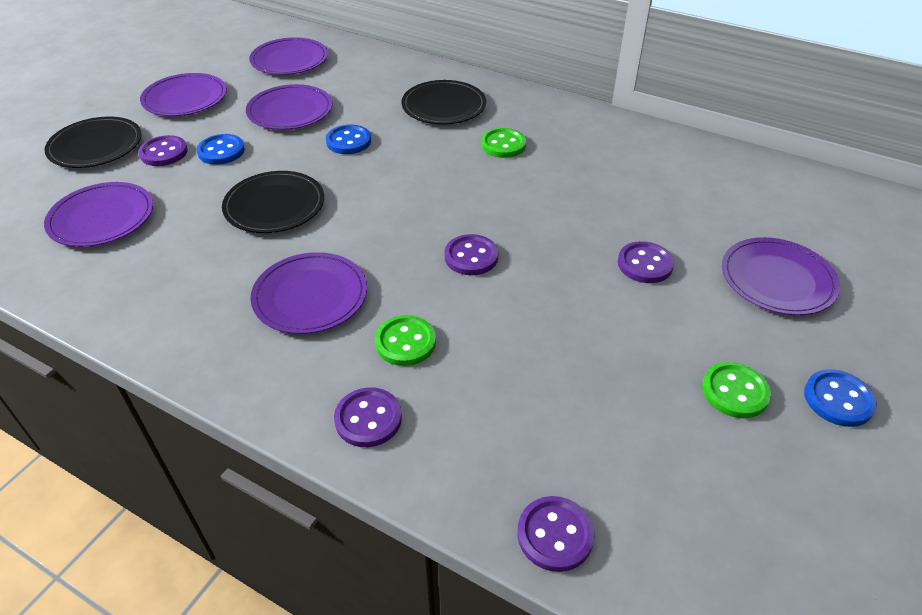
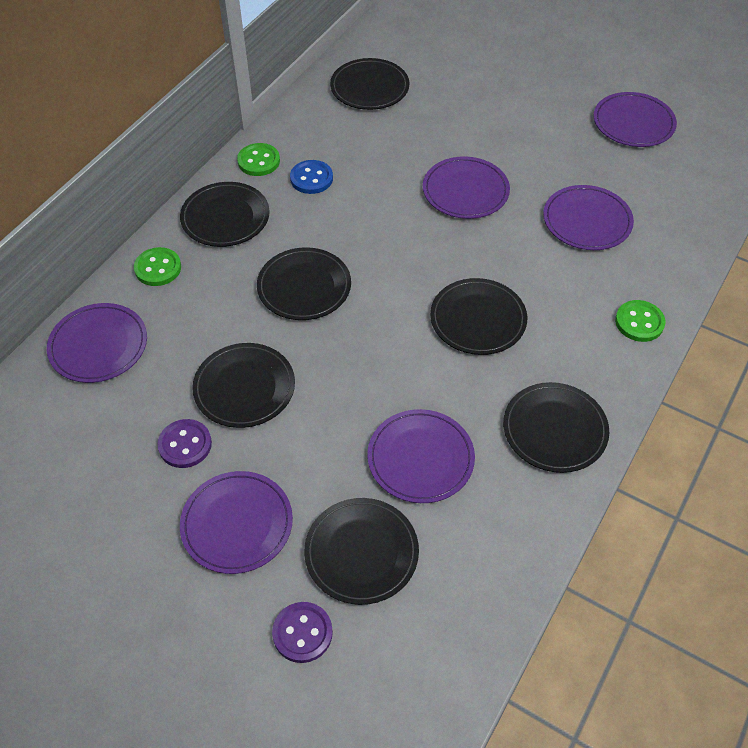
black plate: 3 -> 7
blue button: 3 -> 1
purple button: 5 -> 2

